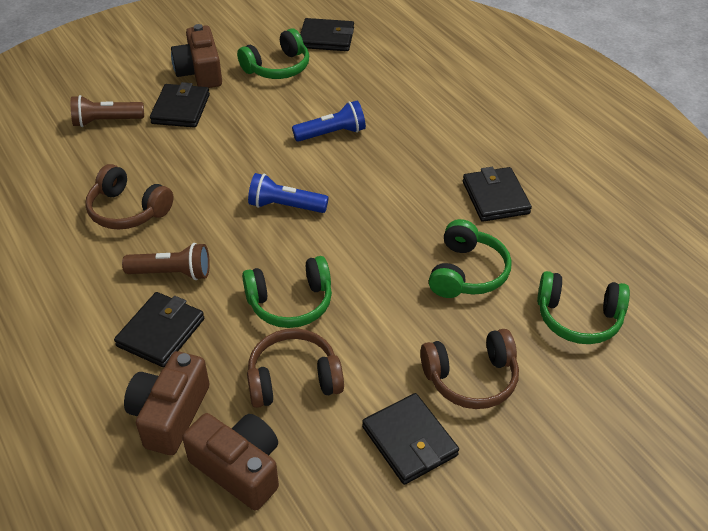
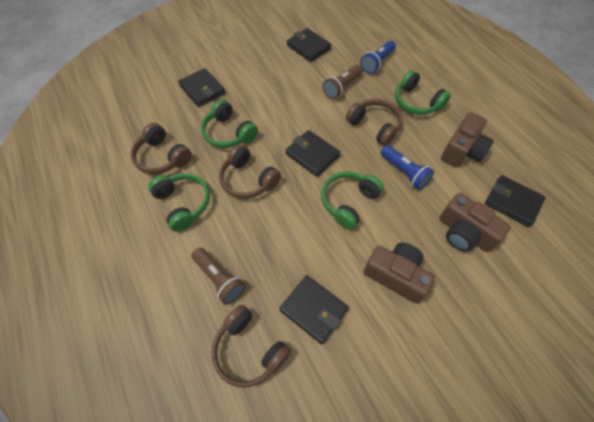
brown headphones: 3 -> 4

